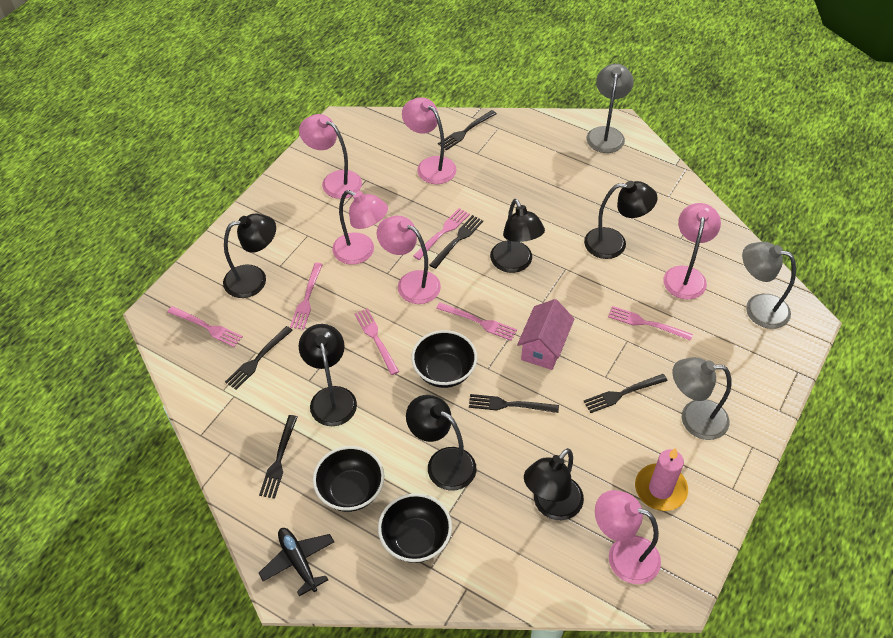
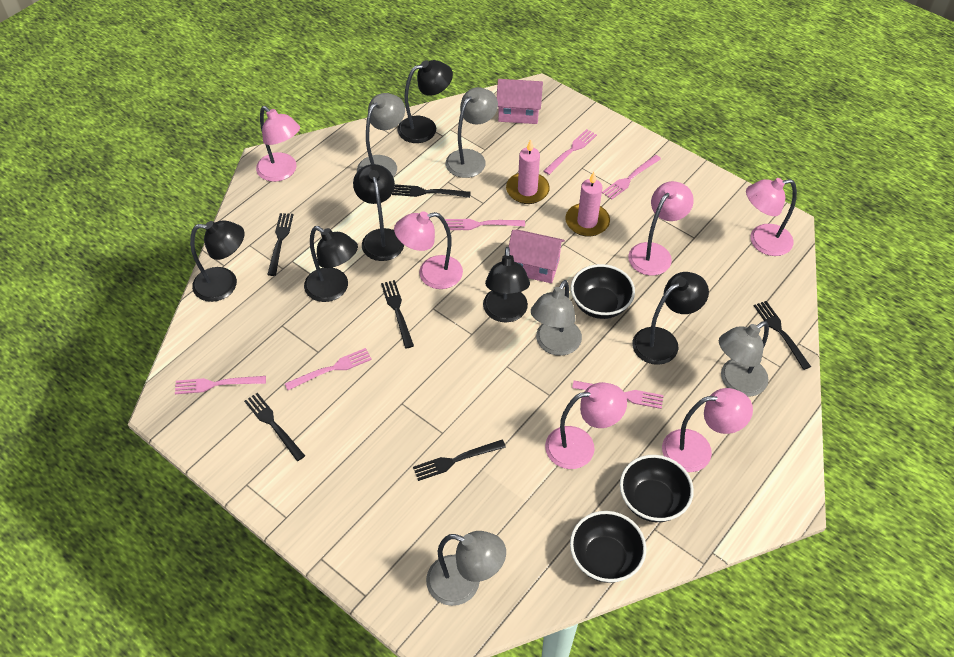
black plane: 1 -> 0
grey lamp: 3 -> 5
pink candle: 1 -> 2
pink house: 1 -> 2

